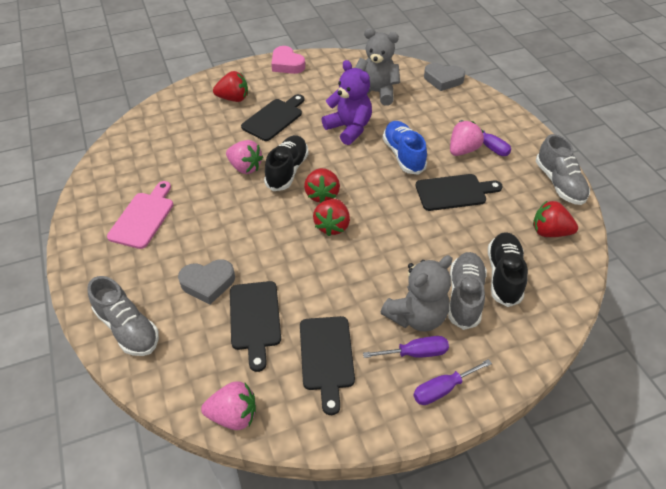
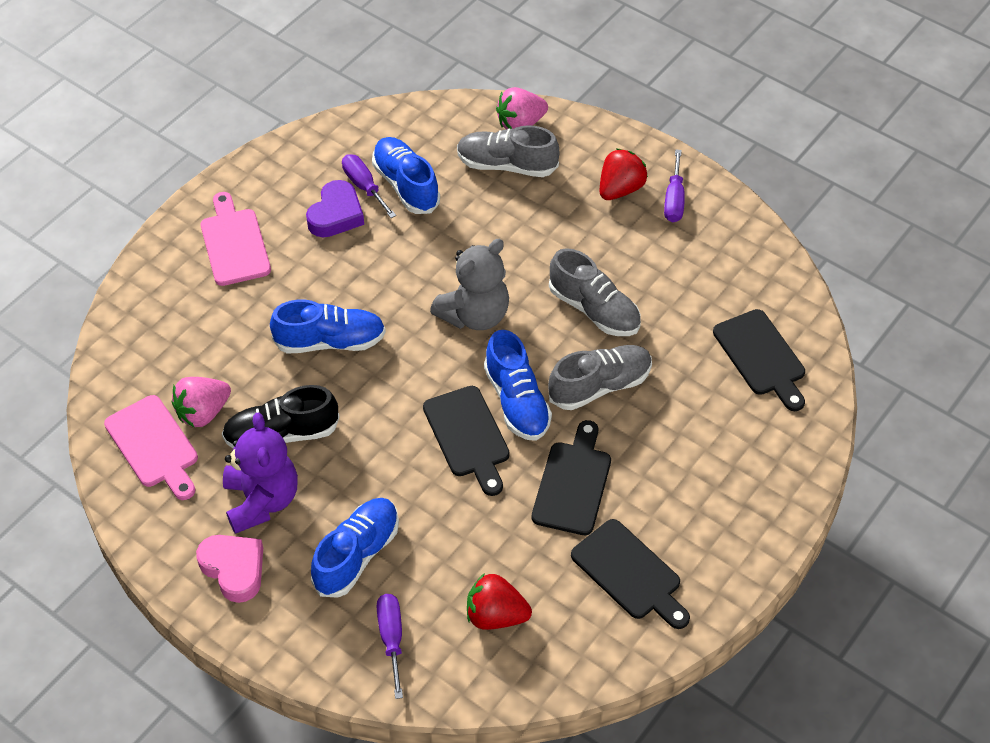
black shoe: 2 -> 1
blue shoe: 1 -> 4
grey heart: 2 -> 0
grey teddy bear: 2 -> 1
pink cutting board: 1 -> 2
pink strawberry: 3 -> 2
purple heart: 0 -> 1
red strawberry: 4 -> 2

